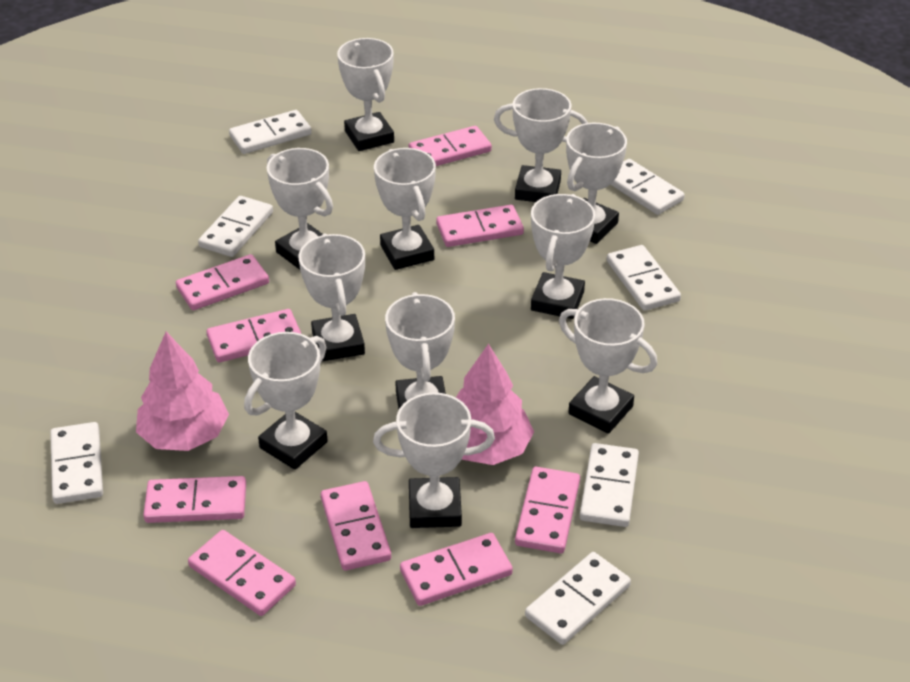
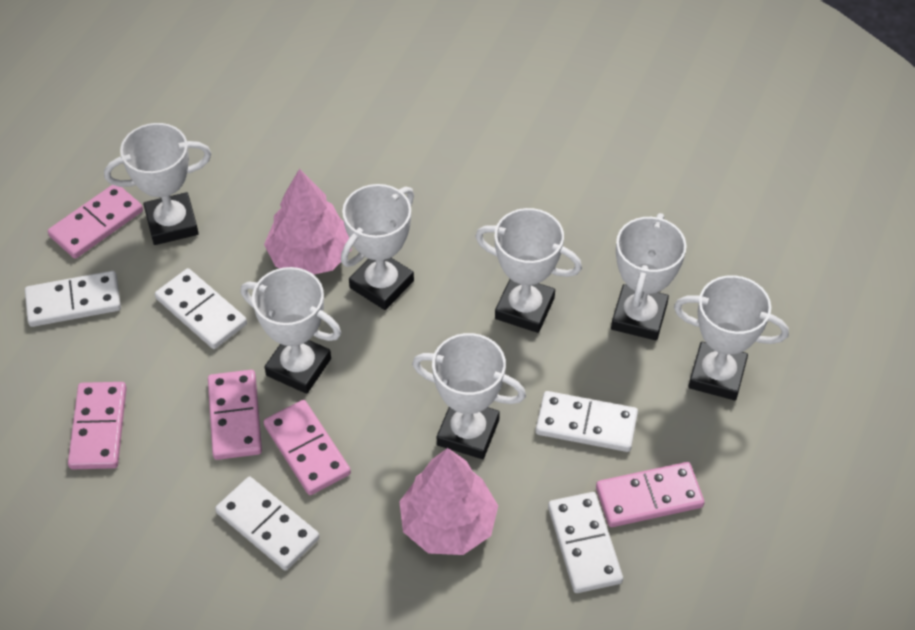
pink domino: 9 -> 5
white domino: 7 -> 5
white trophy: 11 -> 7

